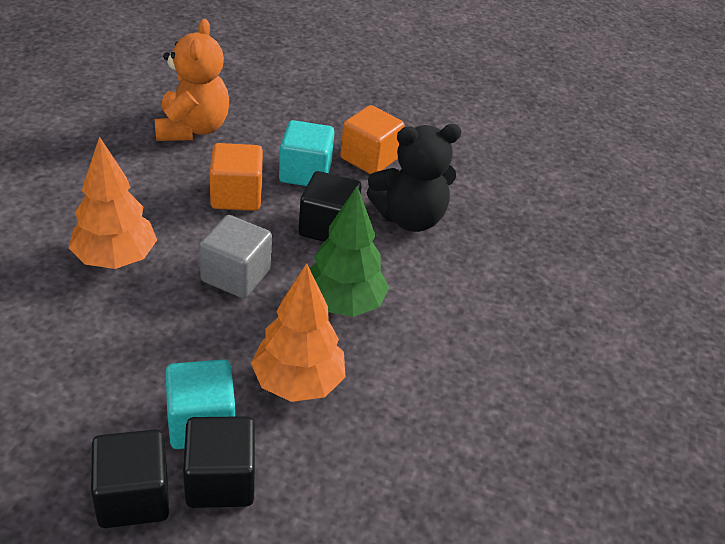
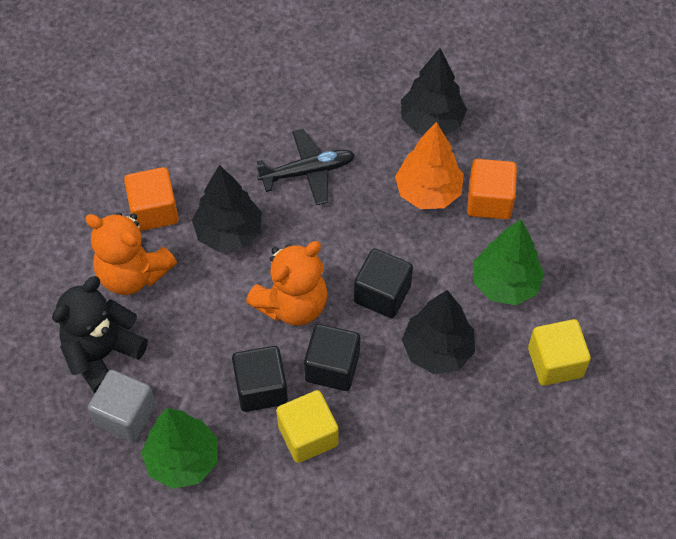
black plane: 0 -> 1
black tree: 0 -> 3
green tree: 1 -> 2
orange teddy bear: 1 -> 2
orange tree: 2 -> 1
turquoise cube: 2 -> 0
yellow cube: 0 -> 2

